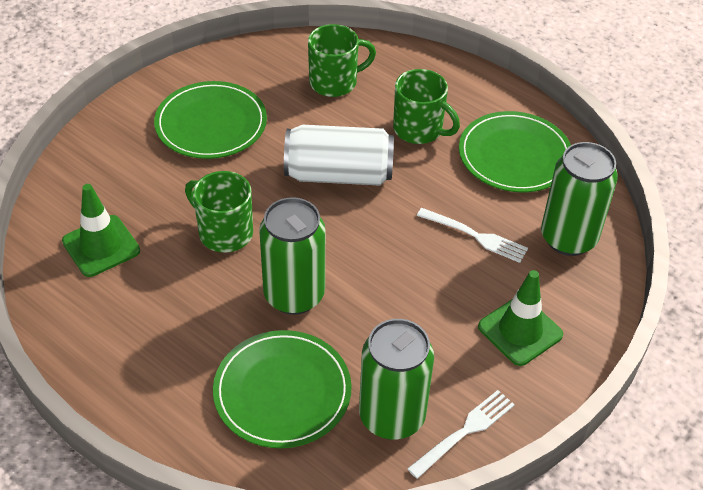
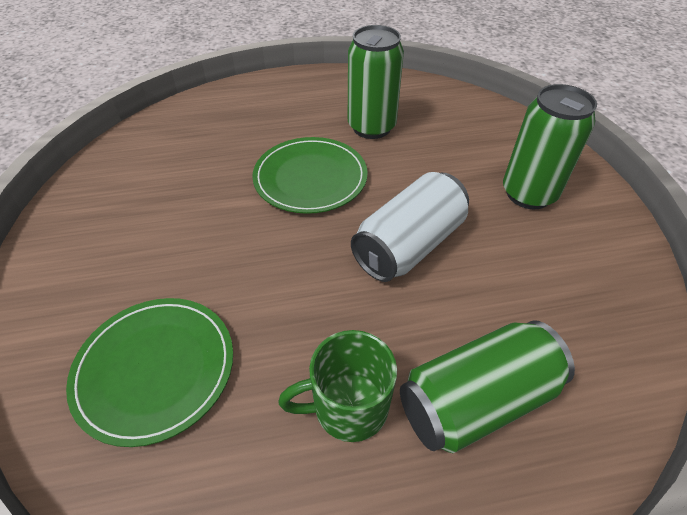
green mug: 3 -> 1
green plate: 3 -> 2
green traffic cone: 2 -> 0
white fork: 2 -> 0

